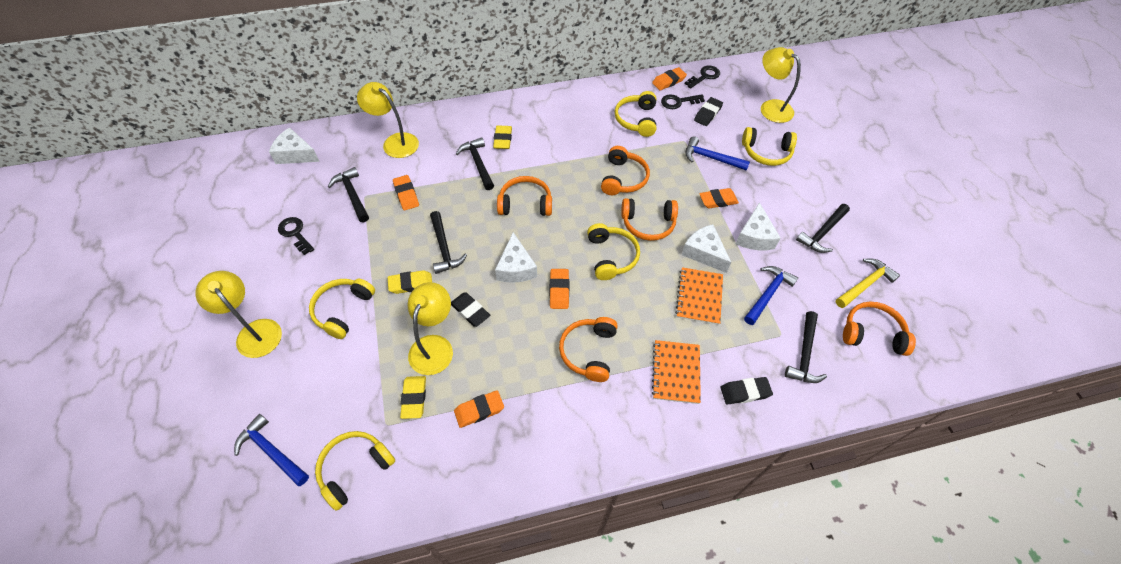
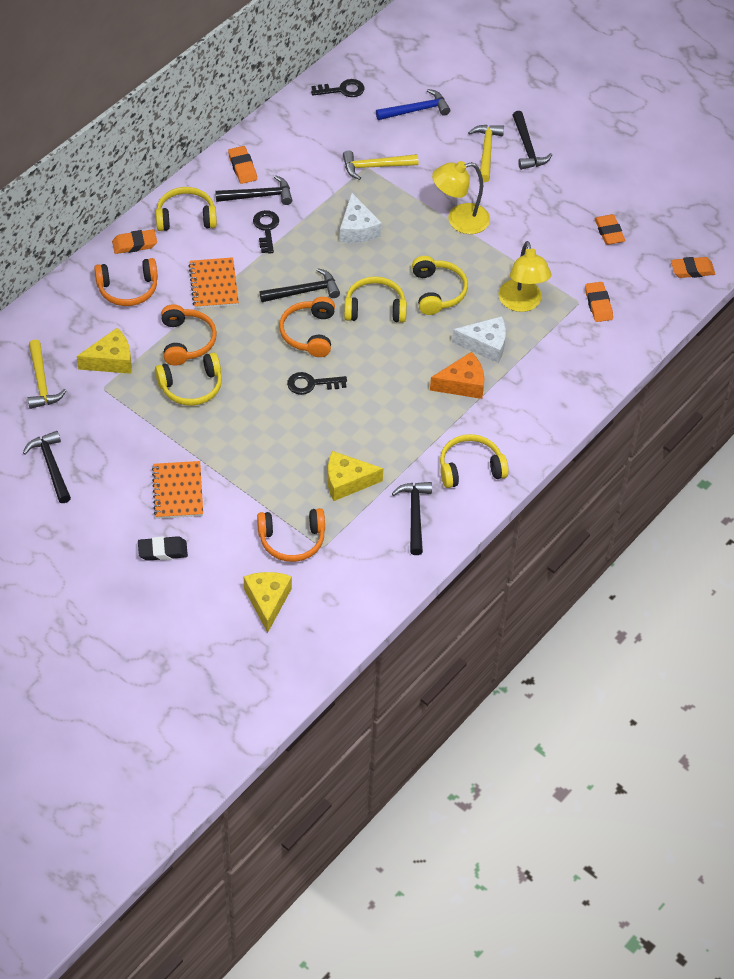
black eraser: 3 -> 1
blue hammer: 3 -> 1
orange cheese: 0 -> 1
orange headphones: 5 -> 4
white cheese: 4 -> 2
yellow cheese: 0 -> 3
yellow eraser: 3 -> 0
yellow hammer: 1 -> 3
yellow lamp: 4 -> 2

